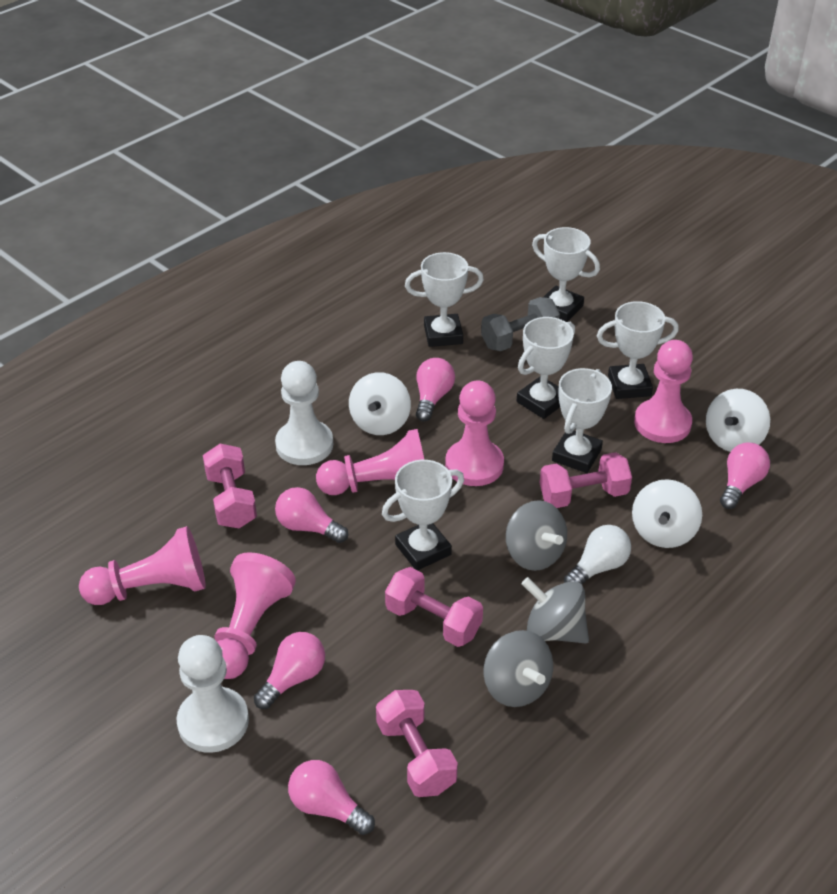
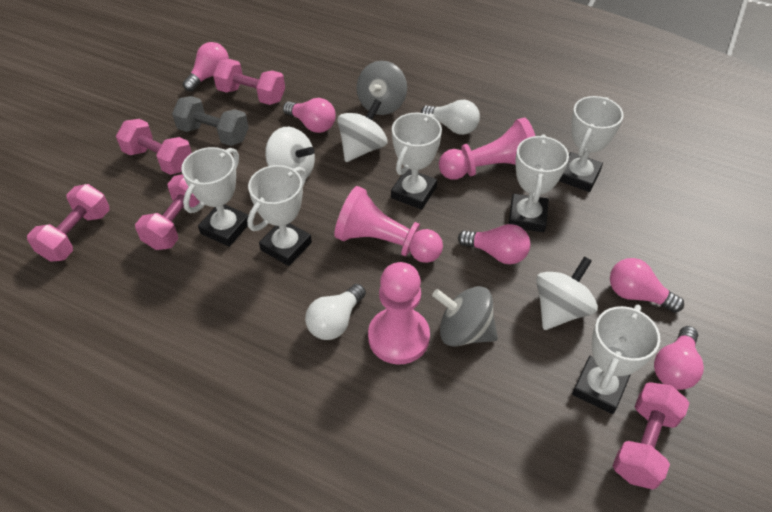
grey spinning top: 3 -> 2
pink dumbbell: 4 -> 5
pink pawn: 5 -> 3
white light bulb: 1 -> 2
white pawn: 2 -> 0

